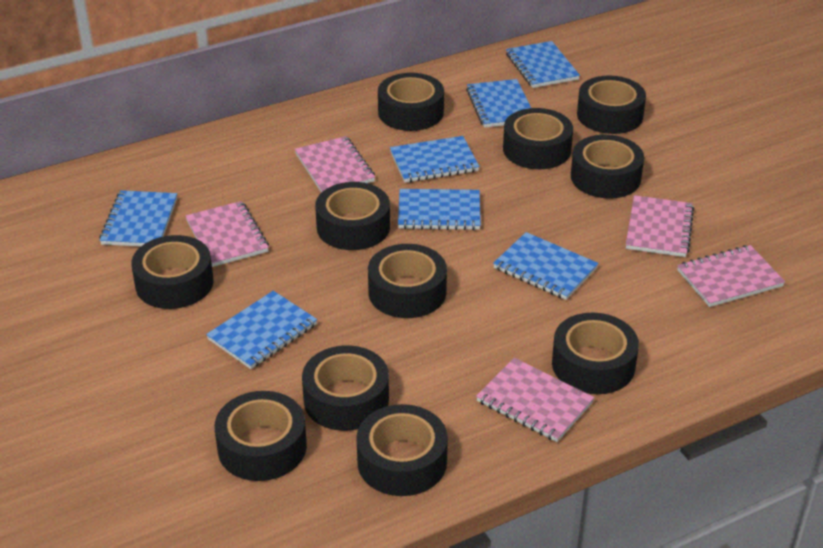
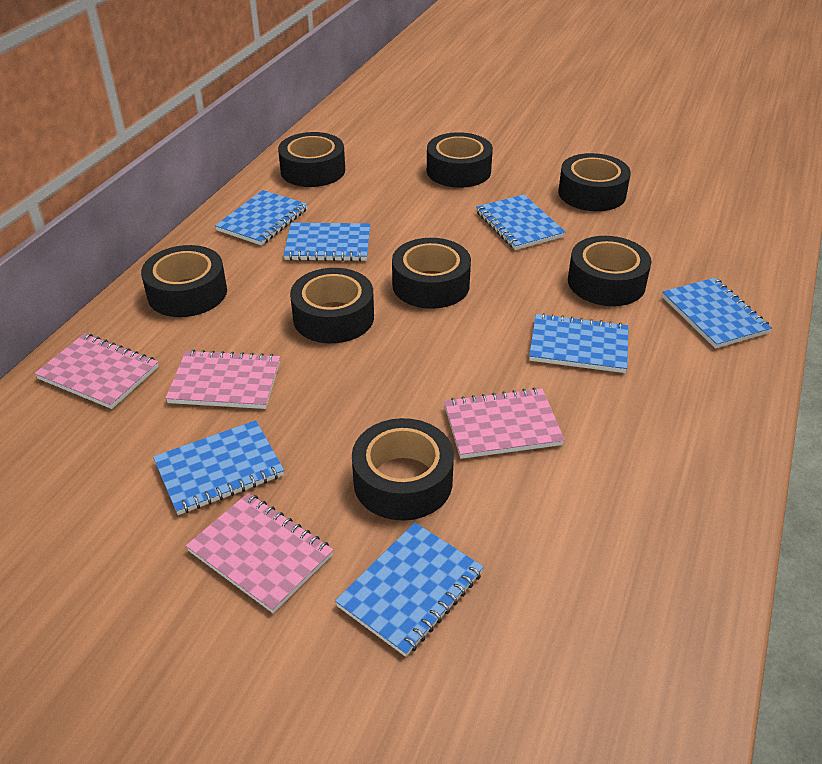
black tape: 11 -> 8
pink notebook: 5 -> 4

